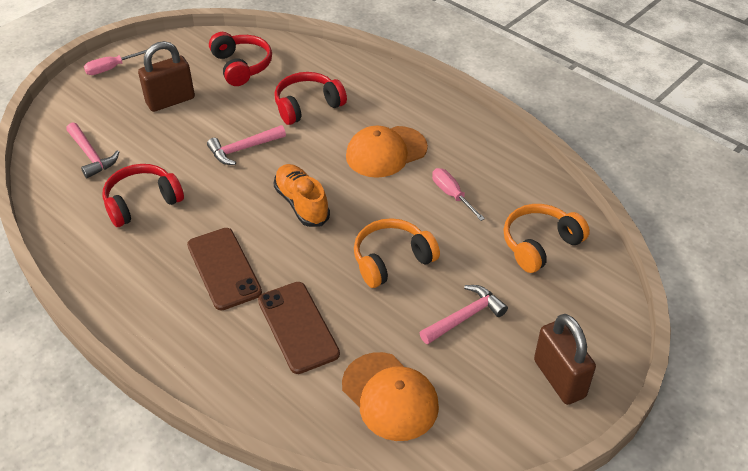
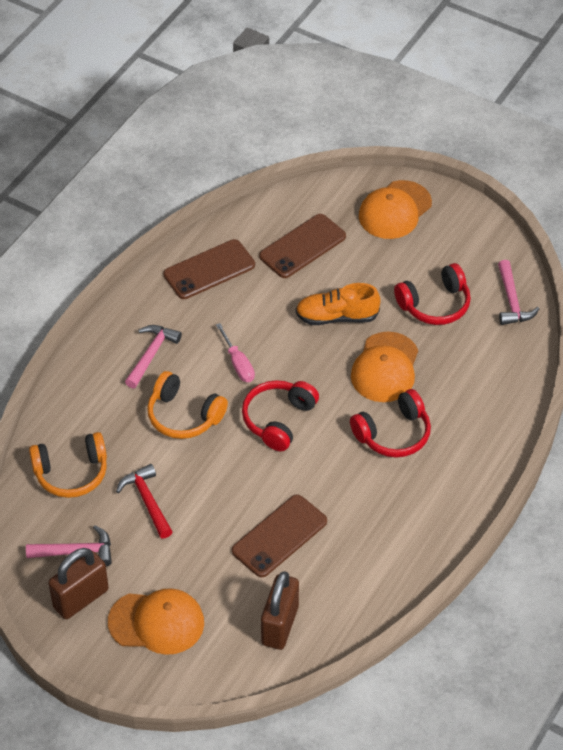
brown phone: 2 -> 3
orange cap: 2 -> 3
pink screwdriver: 2 -> 1
red hammer: 0 -> 1

